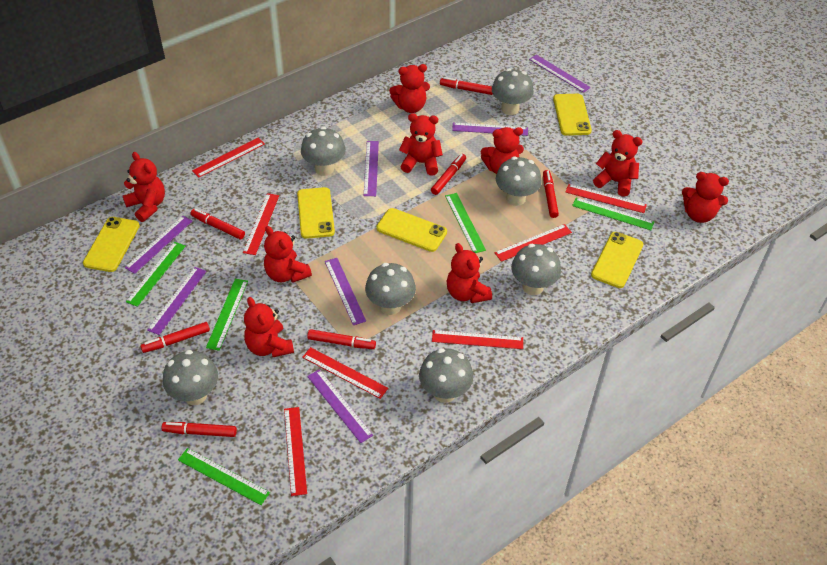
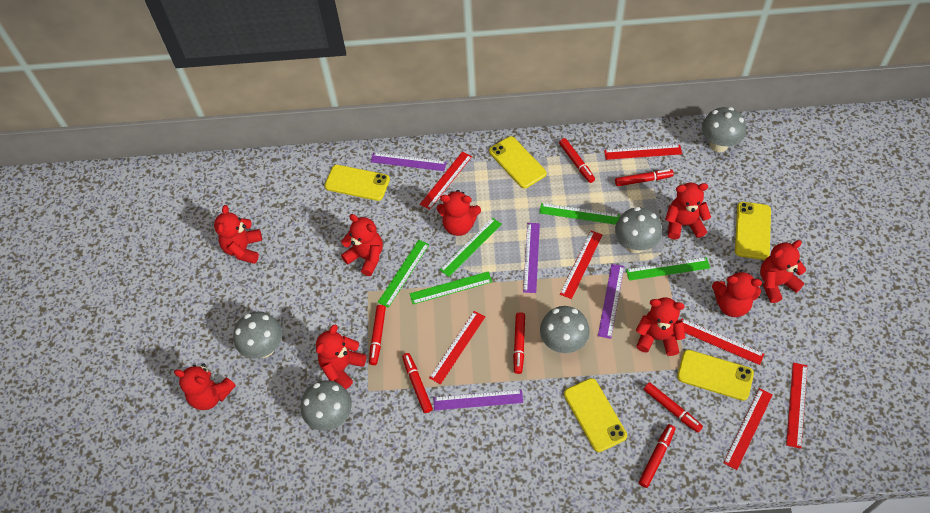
grey mushroom: 7 -> 5
purple ruler: 7 -> 4

